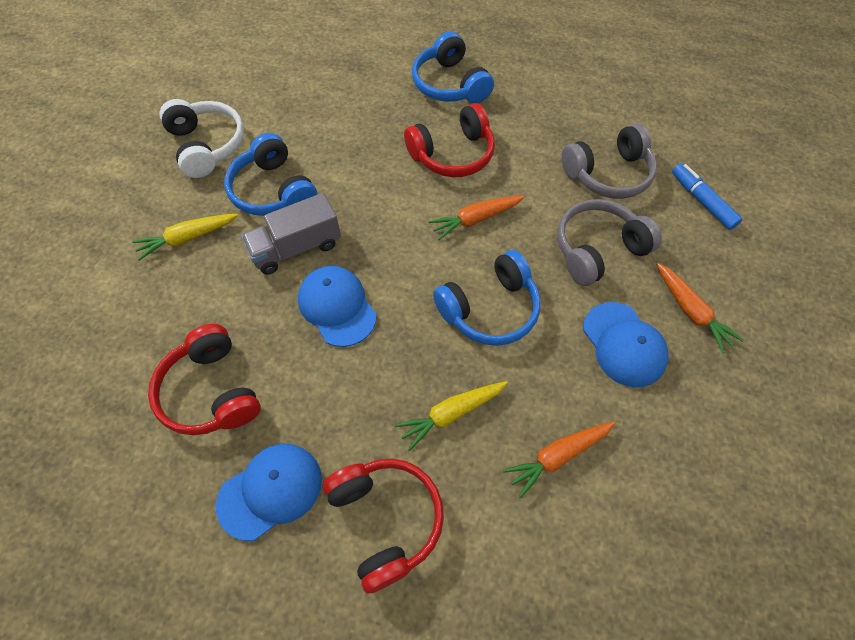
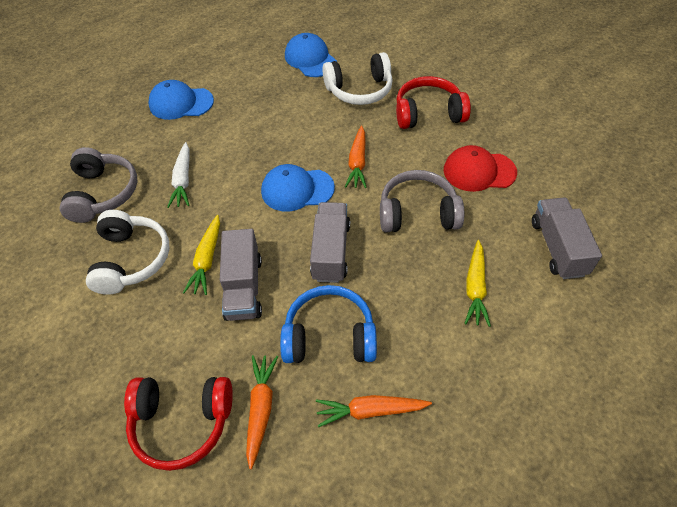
blue headphones: 3 -> 1
blue marker: 1 -> 0
grey truck: 1 -> 3
red cap: 0 -> 1
red headphones: 3 -> 2
white carrot: 0 -> 1
white headphones: 1 -> 2

